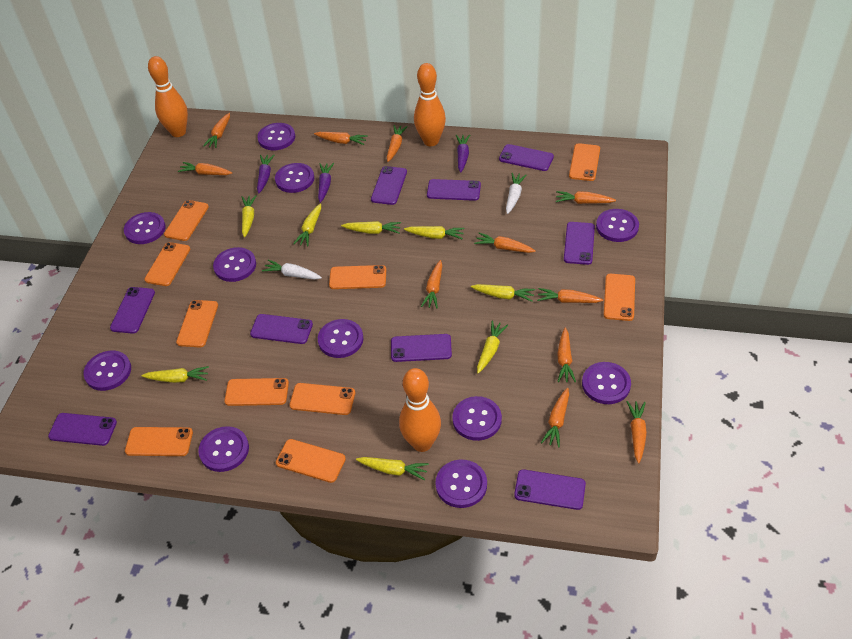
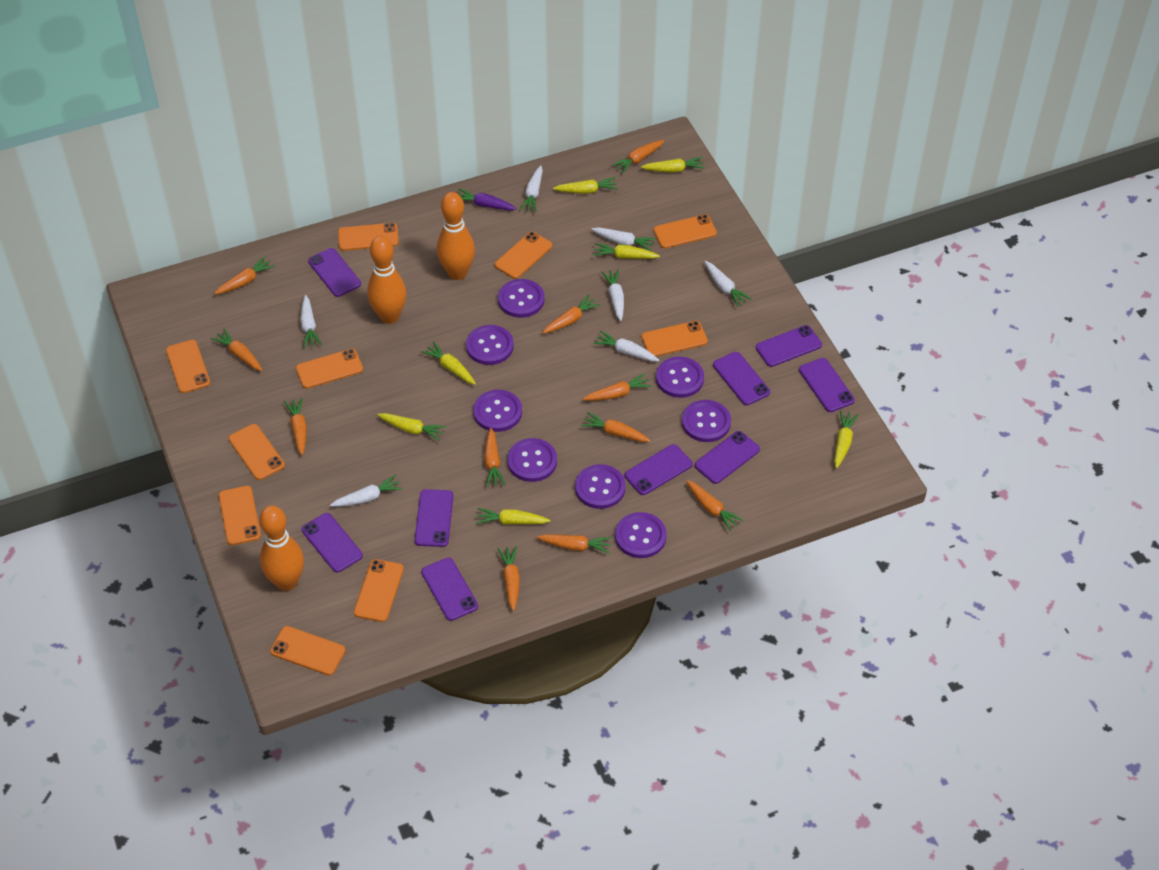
purple button: 11 -> 8
purple carrot: 3 -> 1
white carrot: 2 -> 7
yellow carrot: 8 -> 7

